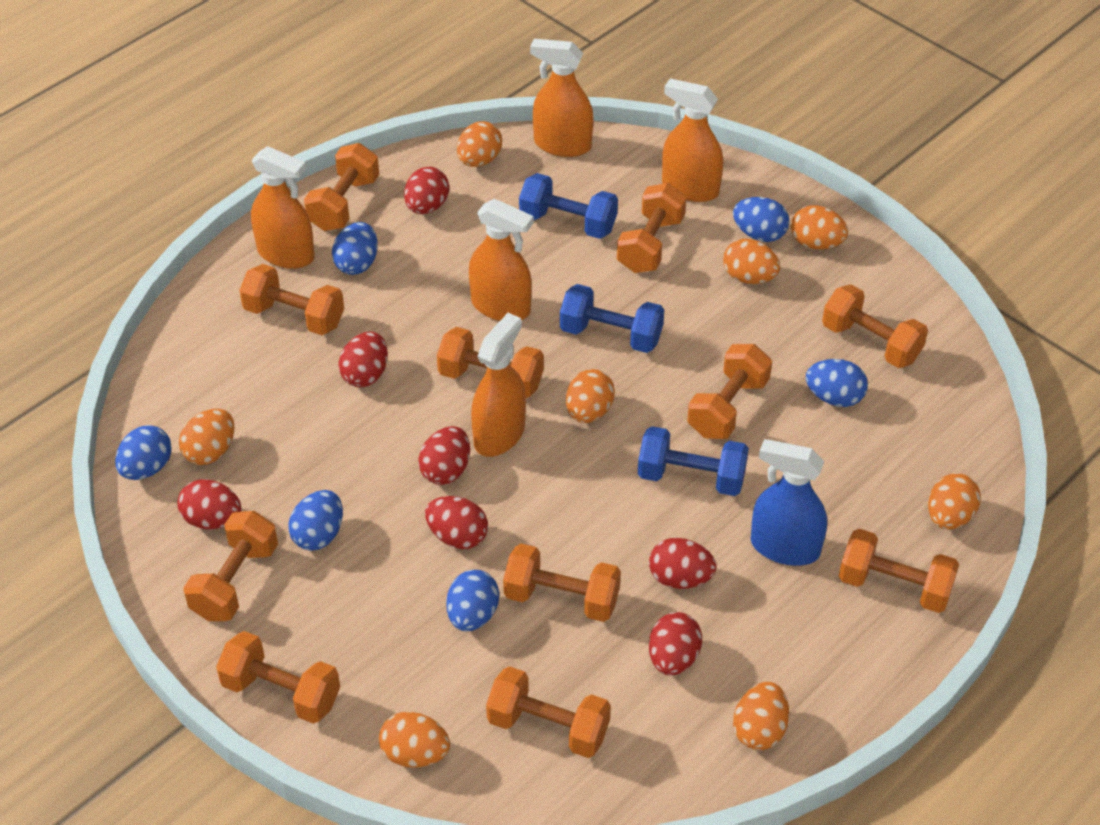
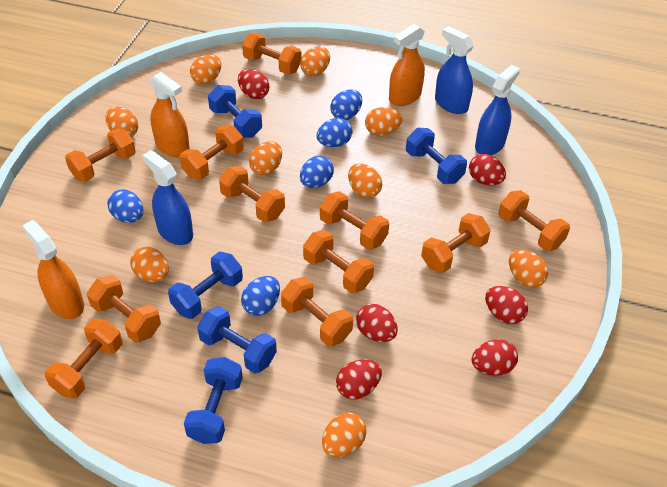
blue dumbbell: 3 -> 5
blue egg: 6 -> 5
blue spray bottle: 1 -> 3
orange egg: 8 -> 9
orange spray bottle: 5 -> 3
red egg: 7 -> 6

